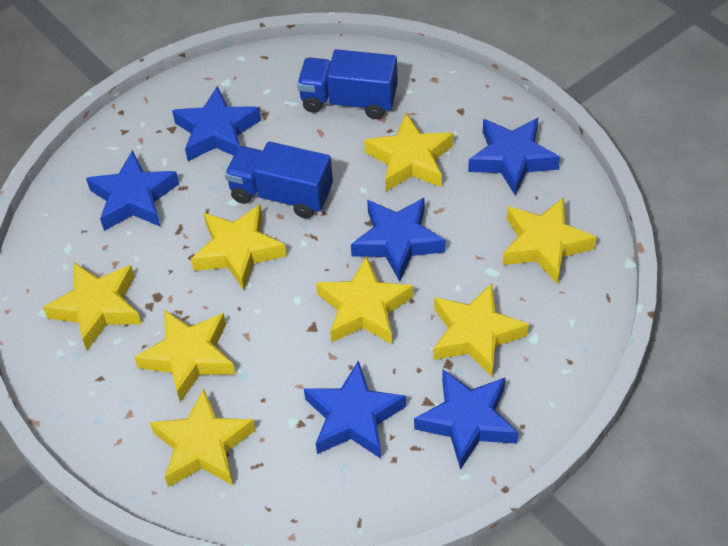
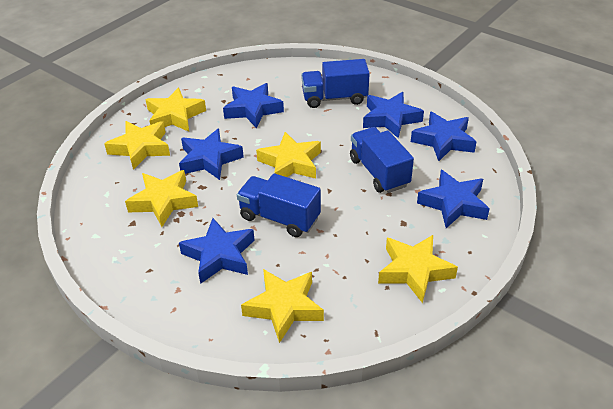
blue truck: 2 -> 3
yellow star: 8 -> 6

